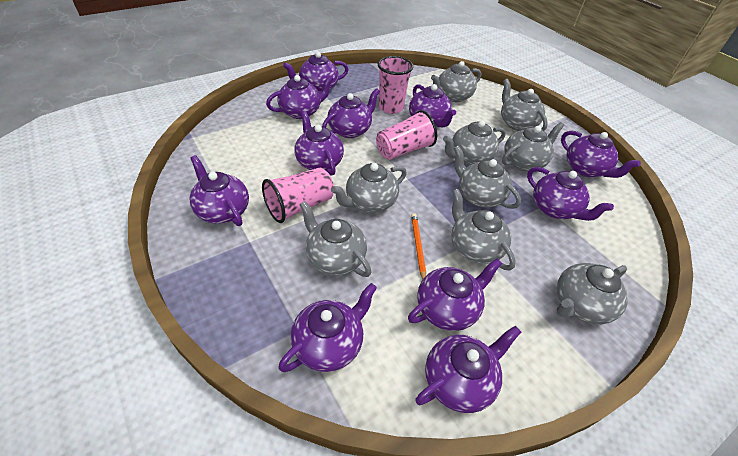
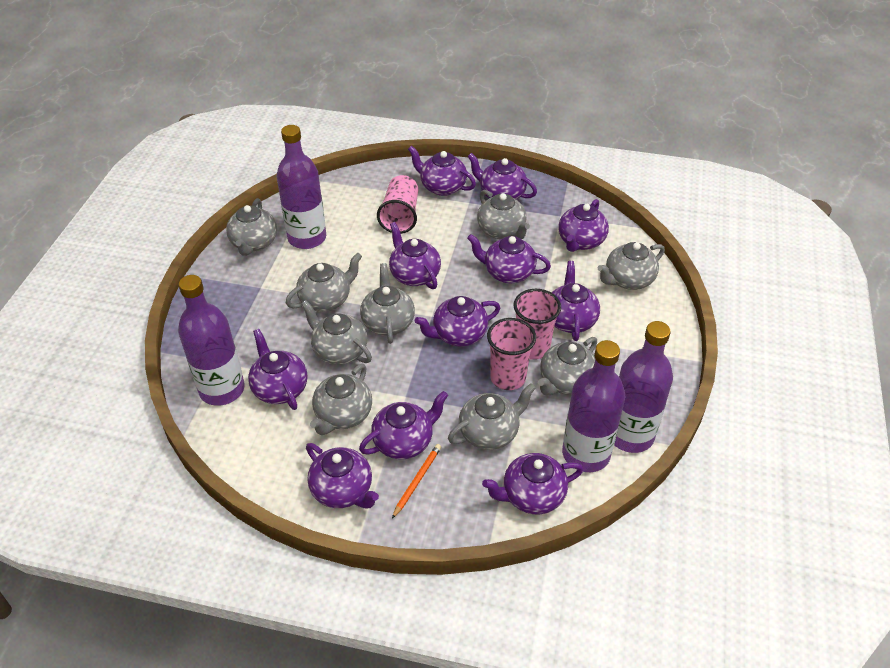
purple bottle: 0 -> 4

